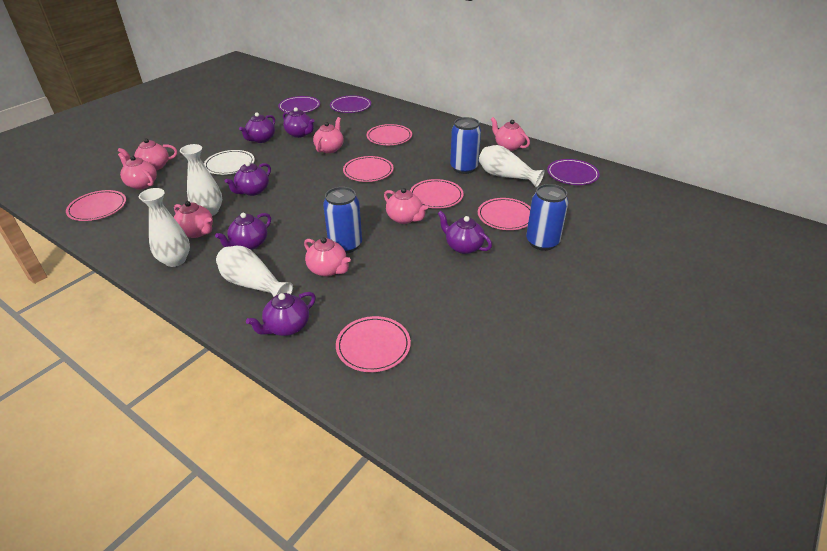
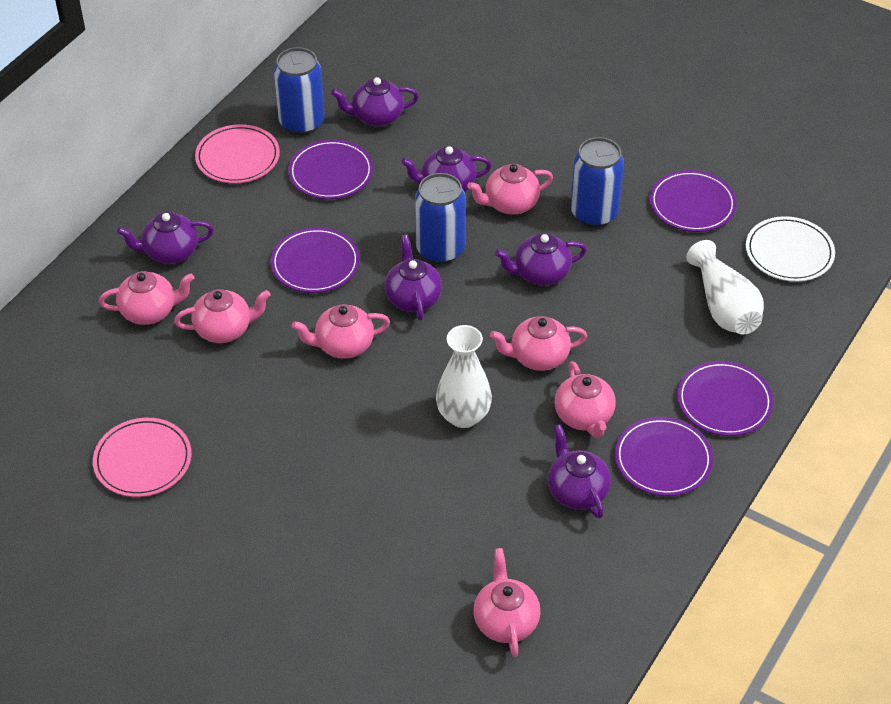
pink plate: 6 -> 2
purple plate: 3 -> 5
white vase: 4 -> 2

